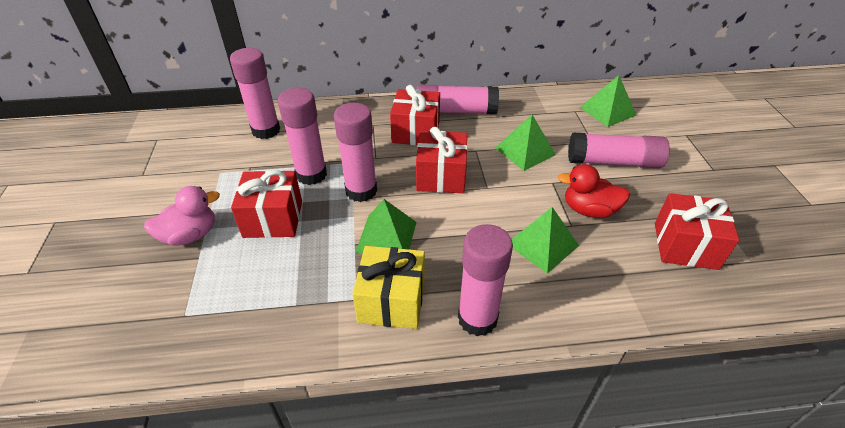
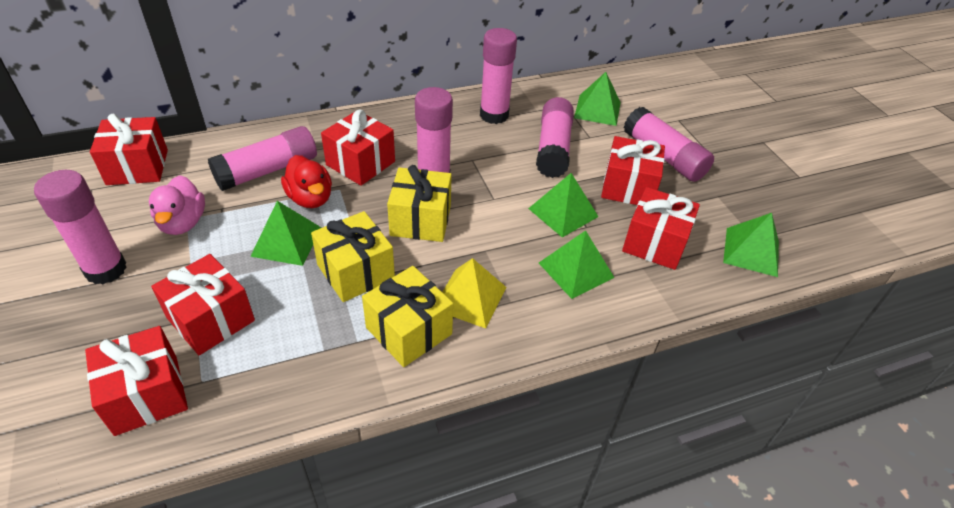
green pyramid: 4 -> 5
red gift: 4 -> 6
yellow gift: 1 -> 3
yellow pyramid: 0 -> 1

